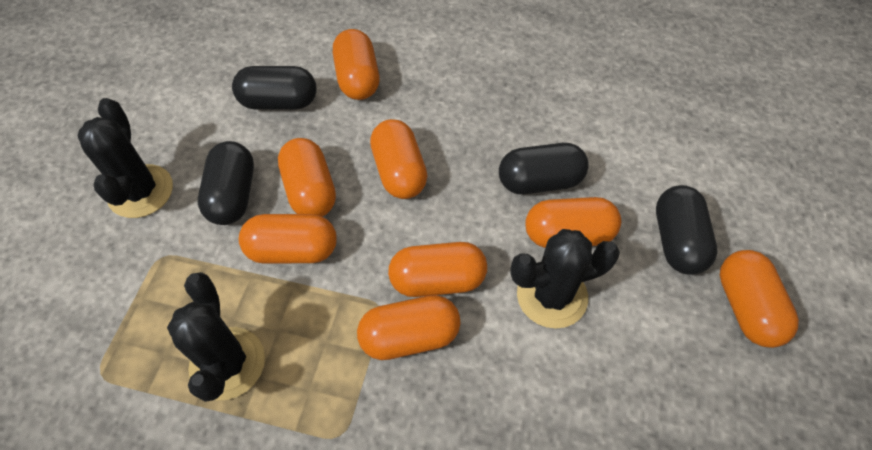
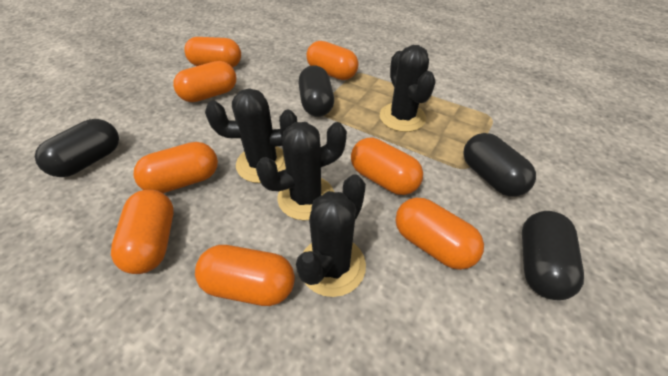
black cactus: 3 -> 4

